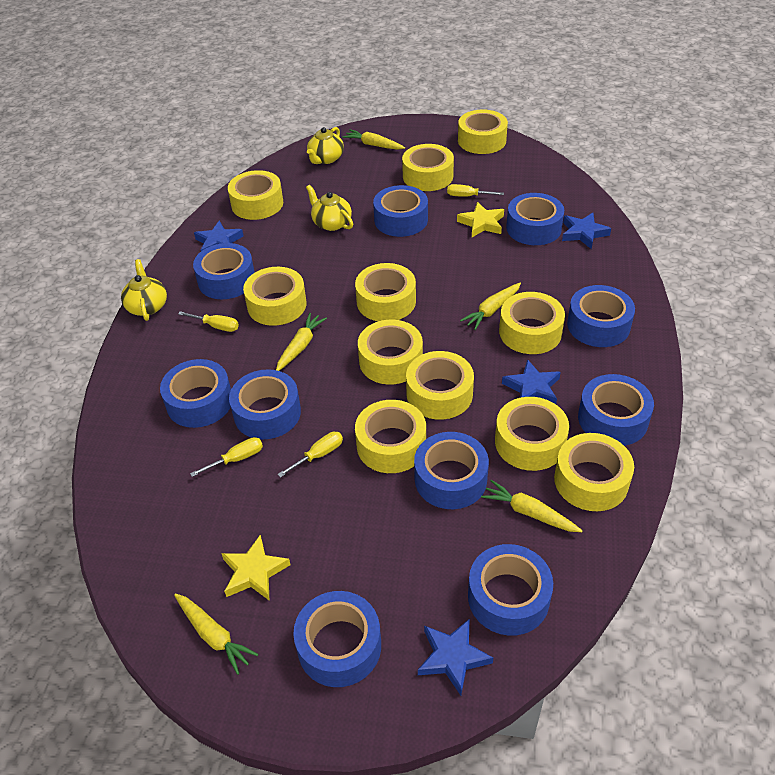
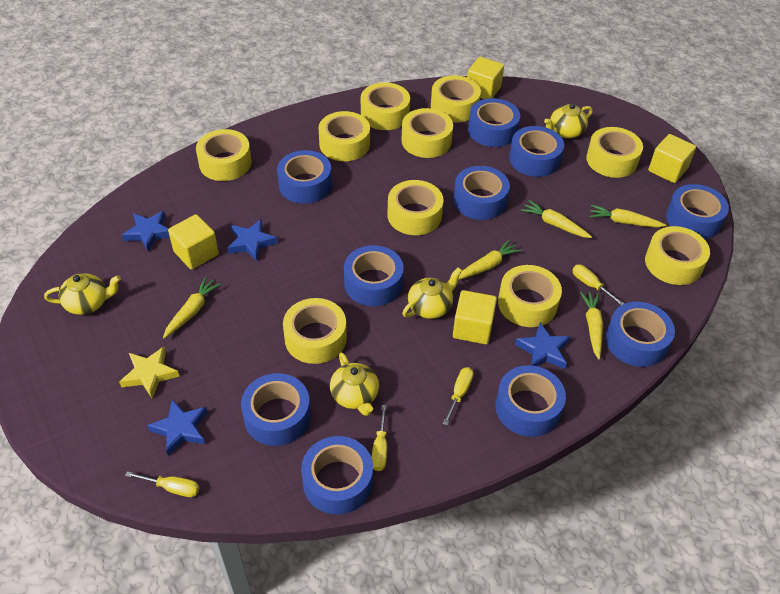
yellow cube: 0 -> 4
yellow star: 2 -> 1
yellow tape: 11 -> 10
yellow teapot: 3 -> 4

